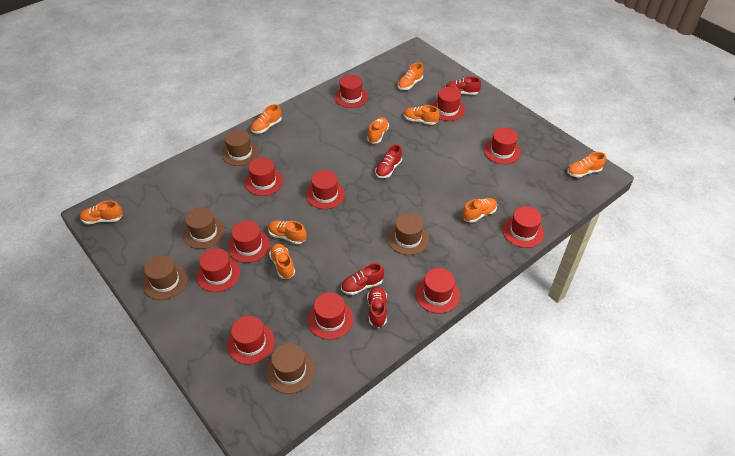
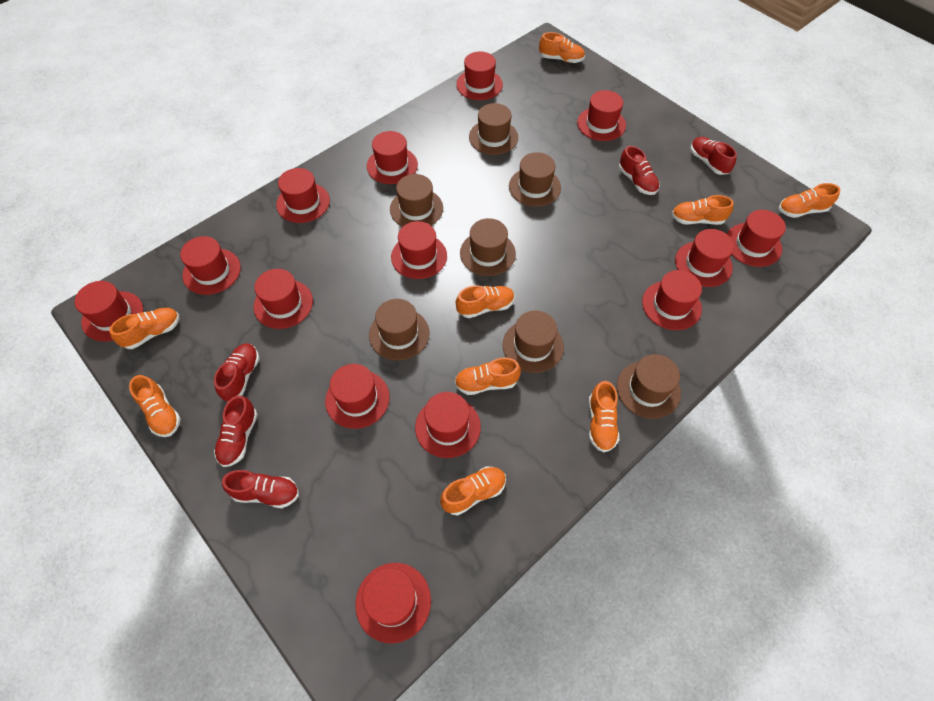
brown hat: 5 -> 7
red hat: 11 -> 14
red shoe: 4 -> 5

